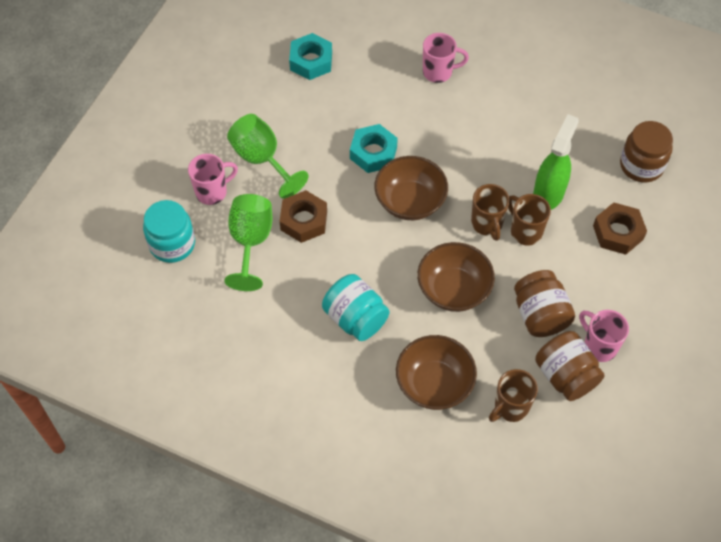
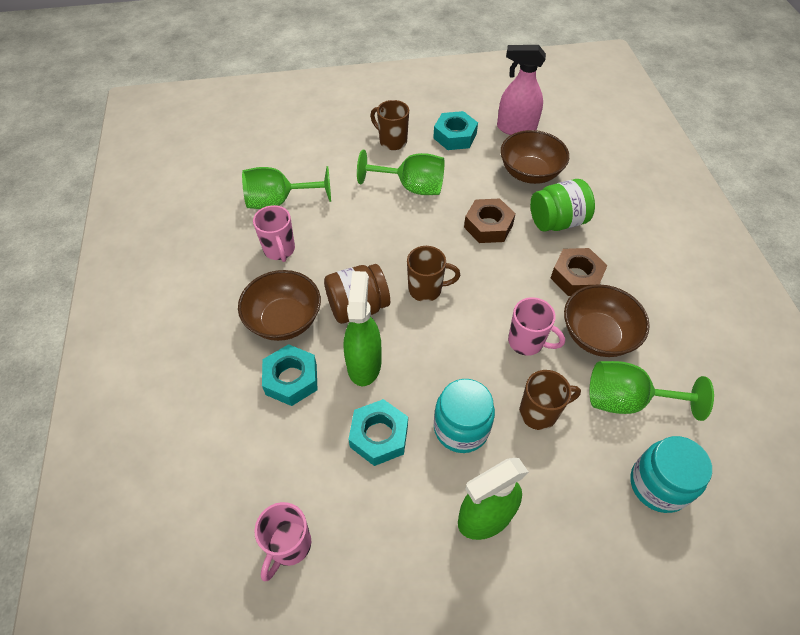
brown jar: 3 -> 1
green goblet: 2 -> 3
green jar: 0 -> 1
green spray bottle: 1 -> 2
pink spray bottle: 0 -> 1
turquoise nut: 2 -> 3

